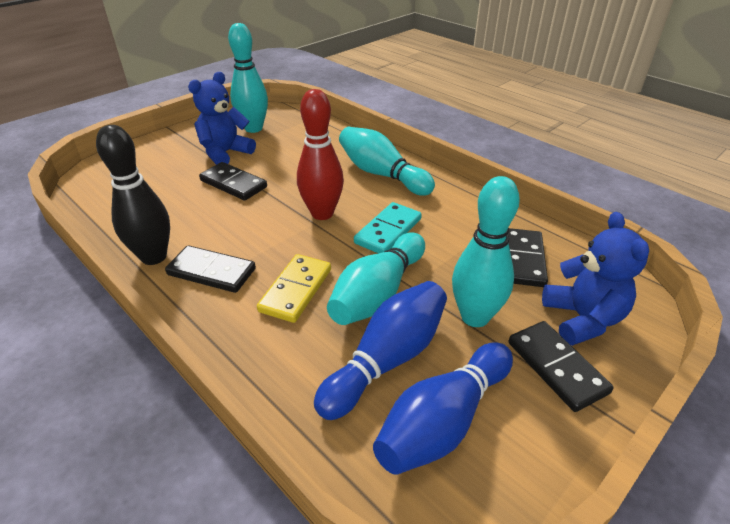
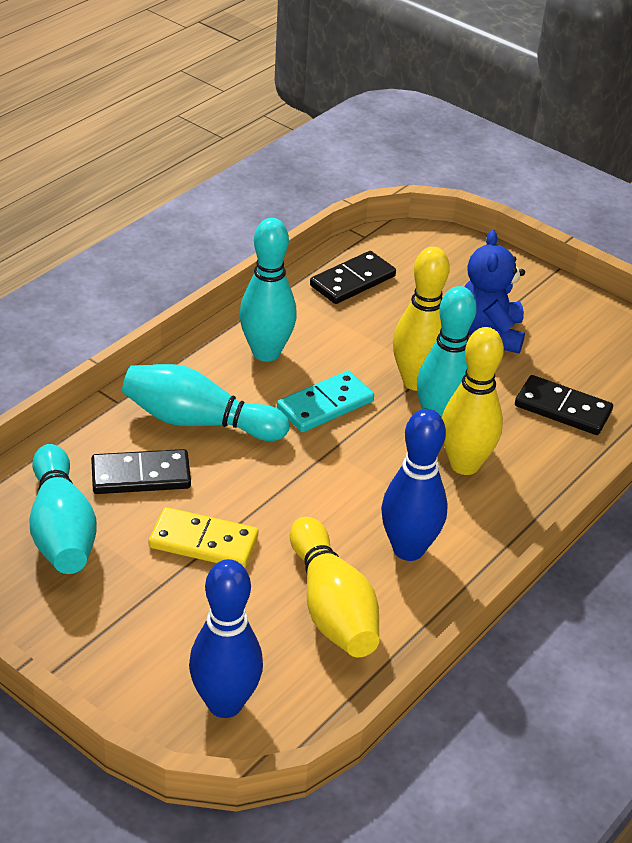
black bowling pin: 1 -> 0
black domino: 4 -> 3
blue teddy bear: 2 -> 1
red bowling pin: 1 -> 0
yellow bowling pin: 0 -> 3

